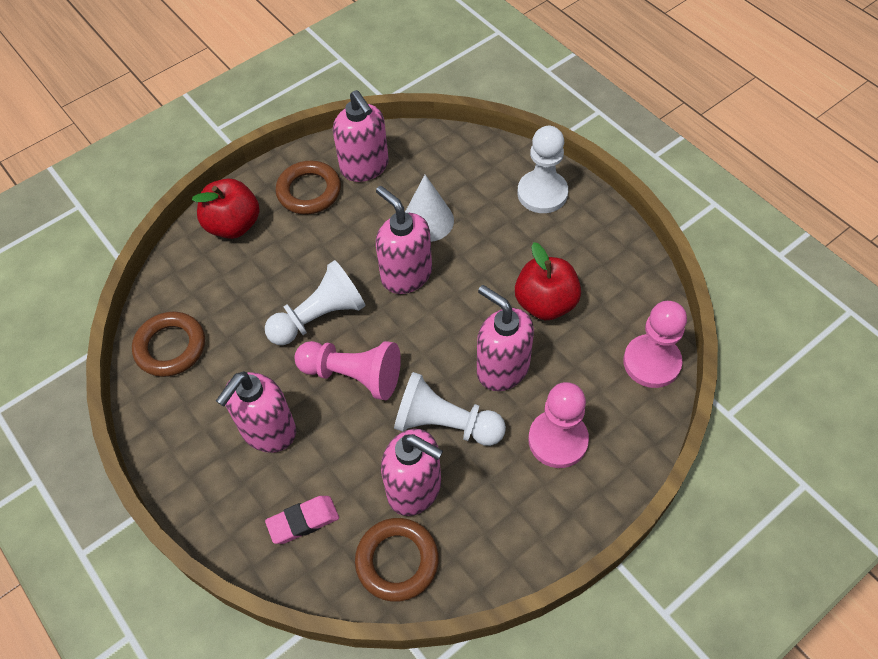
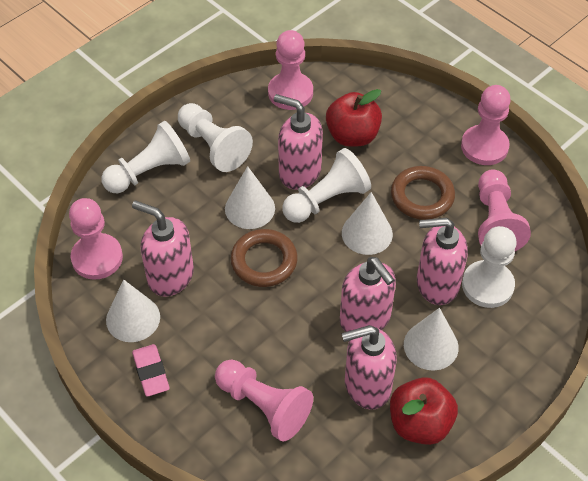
brown ring: 3 -> 2
pink pawn: 3 -> 5
white cone: 1 -> 4
white pawn: 3 -> 4

